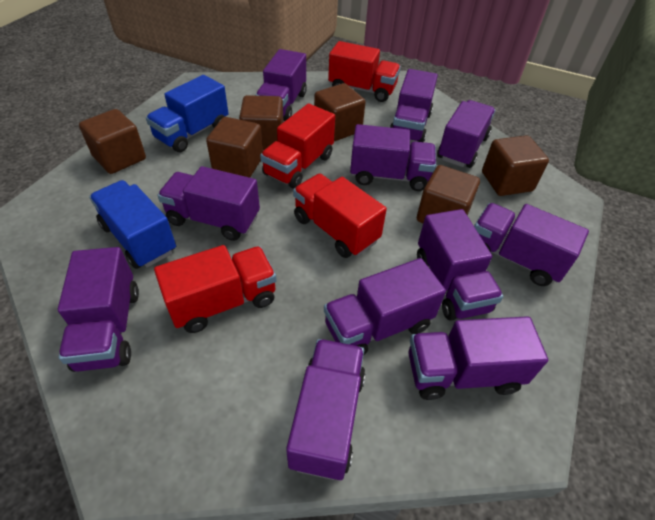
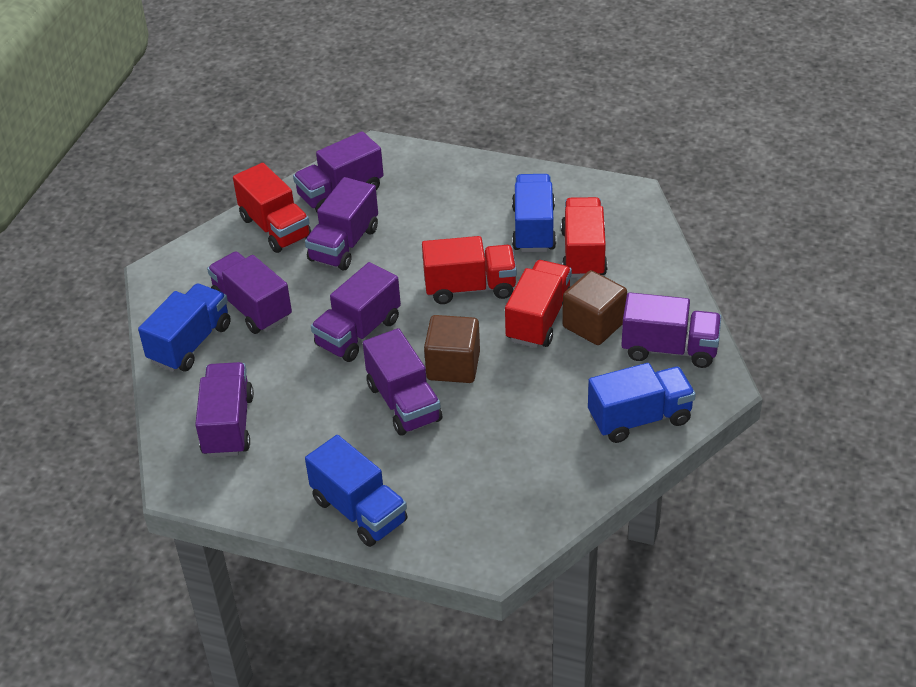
blue truck: 2 -> 4
brown cube: 6 -> 2
purple truck: 11 -> 7

